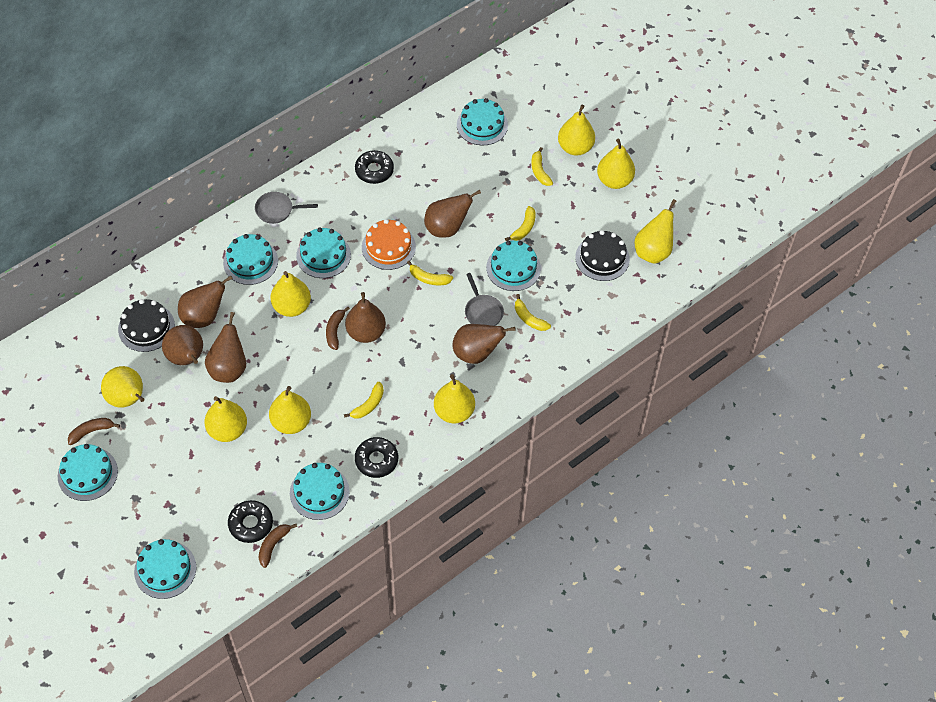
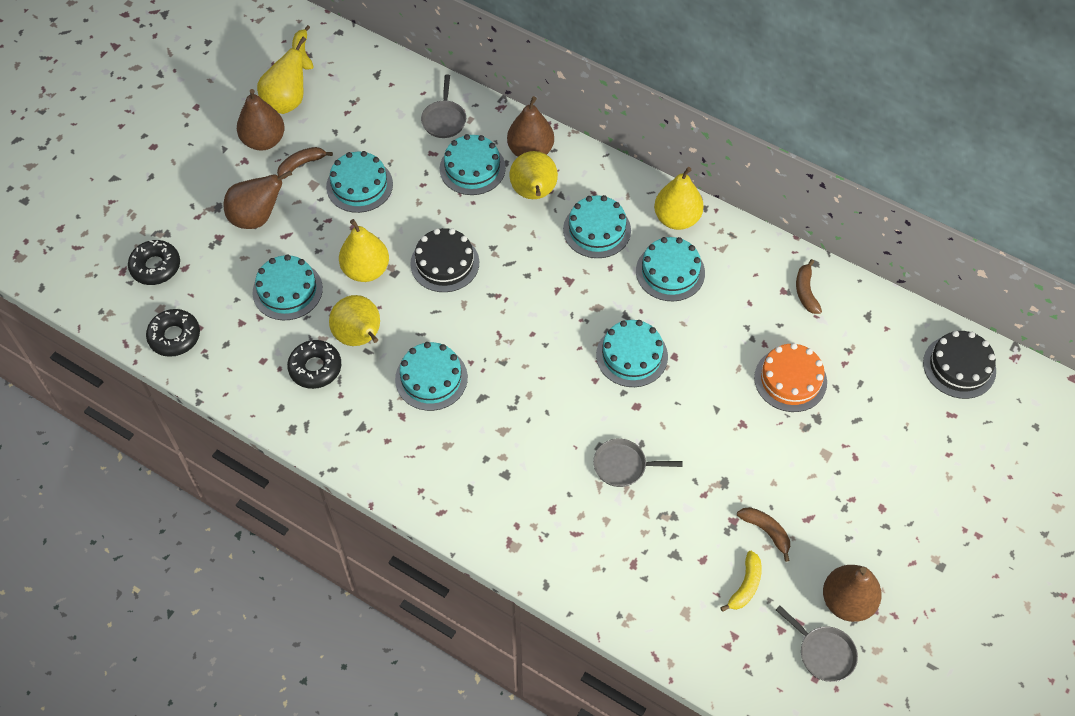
brown pear: 6 -> 4
grey pan: 2 -> 3
yellow banana: 5 -> 2
yellow pear: 8 -> 5

